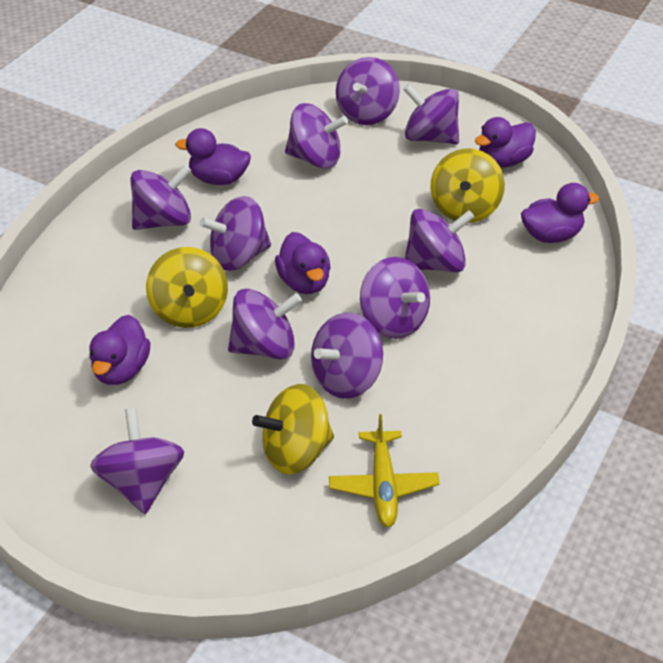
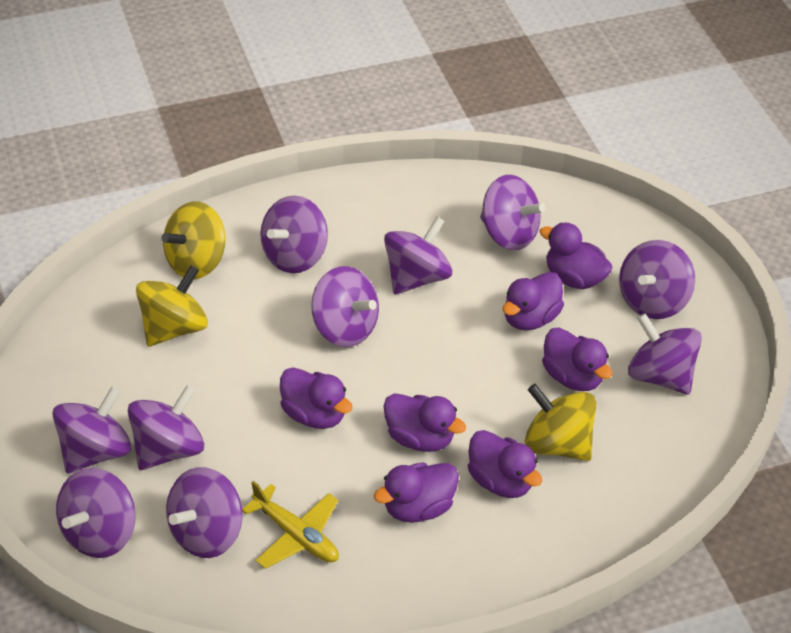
purple duck: 5 -> 7

